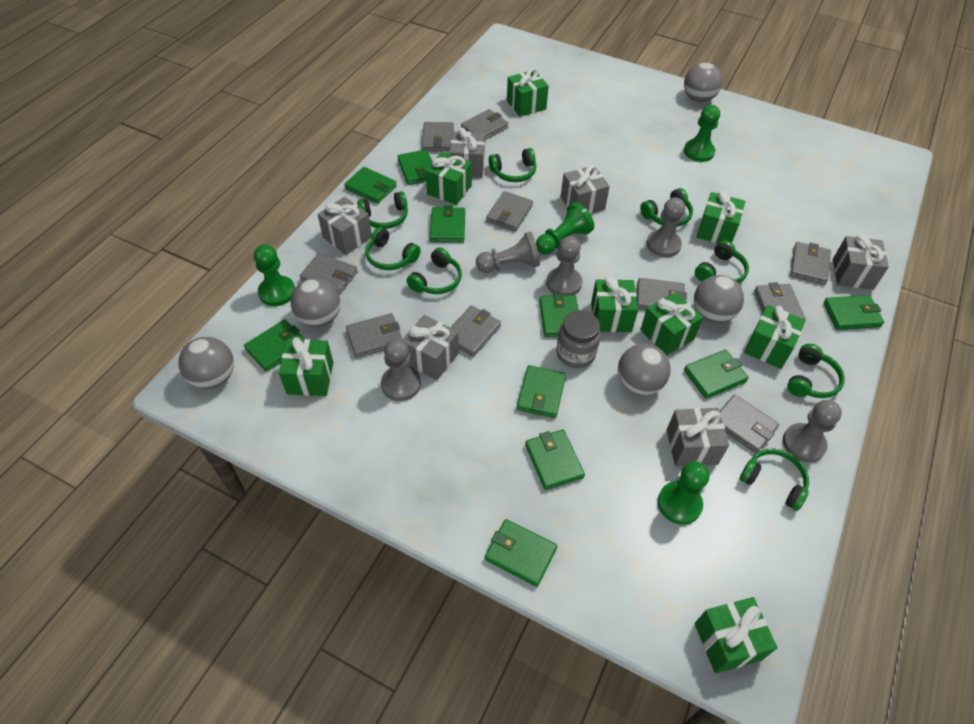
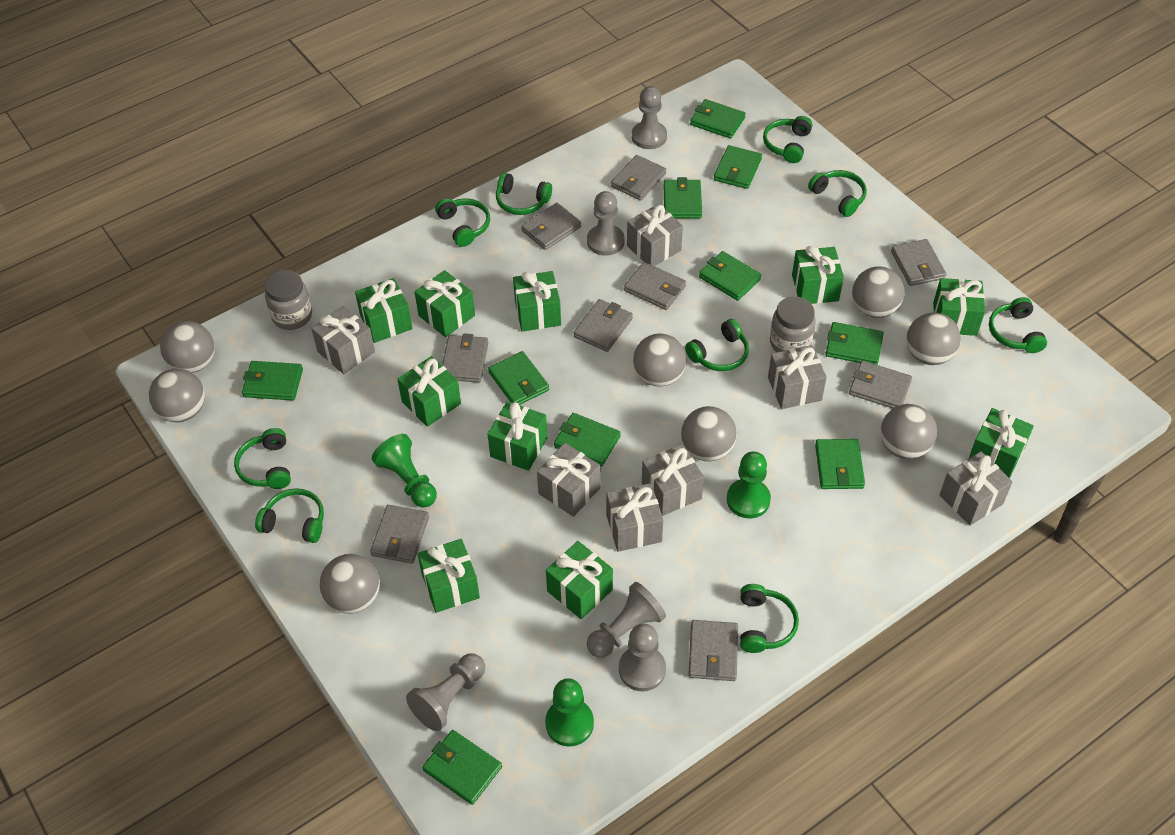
green gift: 8 -> 10
green headphones: 8 -> 9
green pawn: 4 -> 3
grey ball: 5 -> 8
grey gift: 6 -> 7
grey jar: 1 -> 2
grey wallet: 10 -> 9

